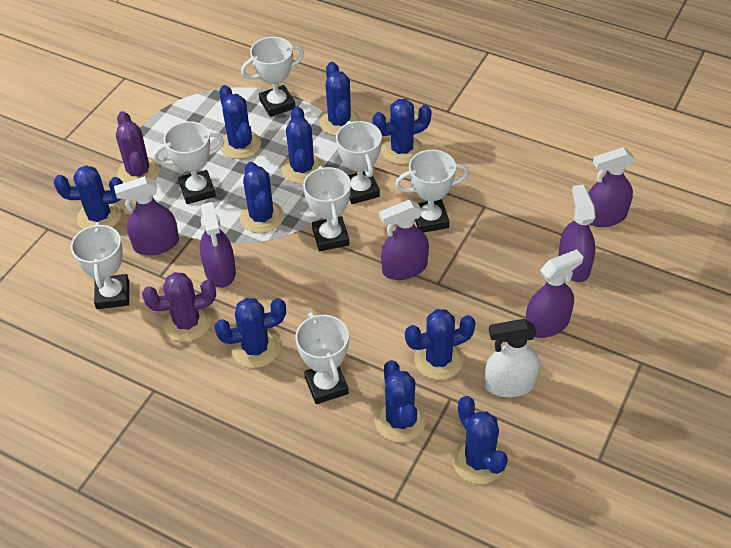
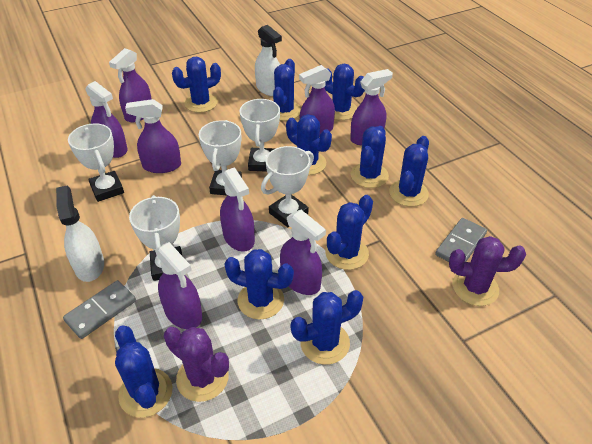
grey domino: 0 -> 2
purple spray bottle: 6 -> 8
white spray bottle: 1 -> 2
white trophy: 7 -> 5

